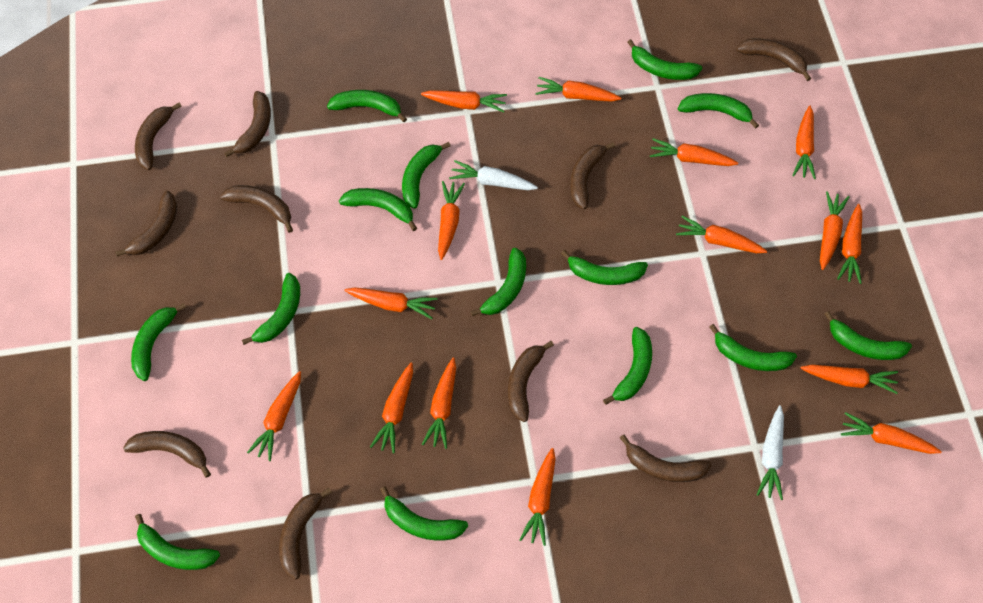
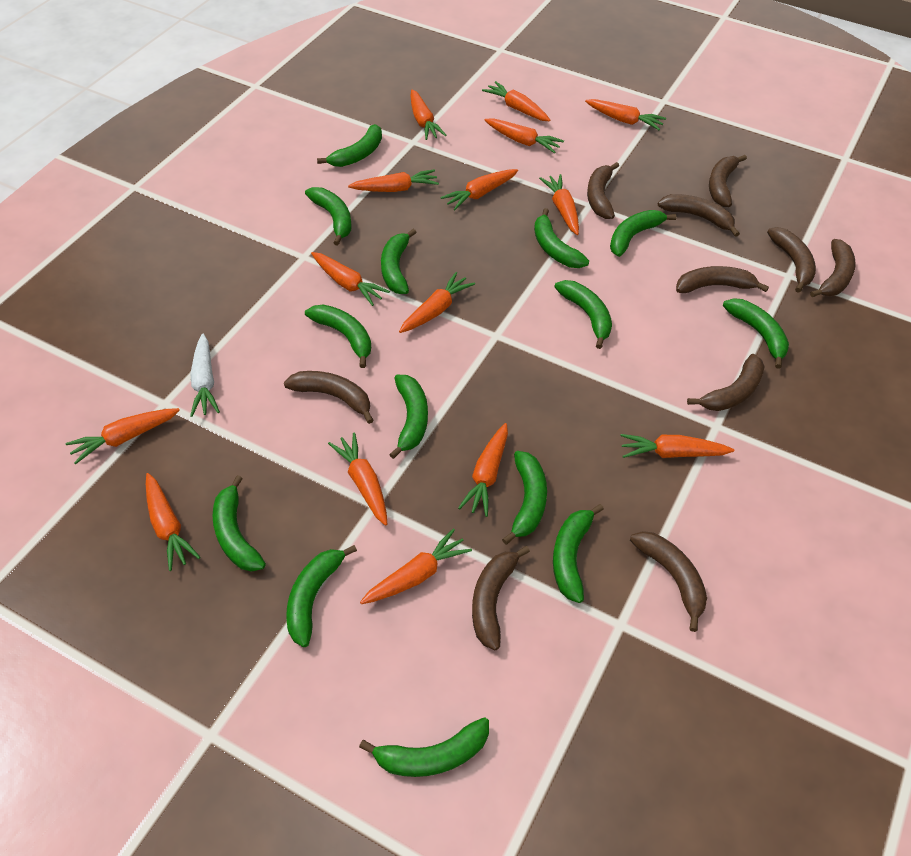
white carrot: 2 -> 1

